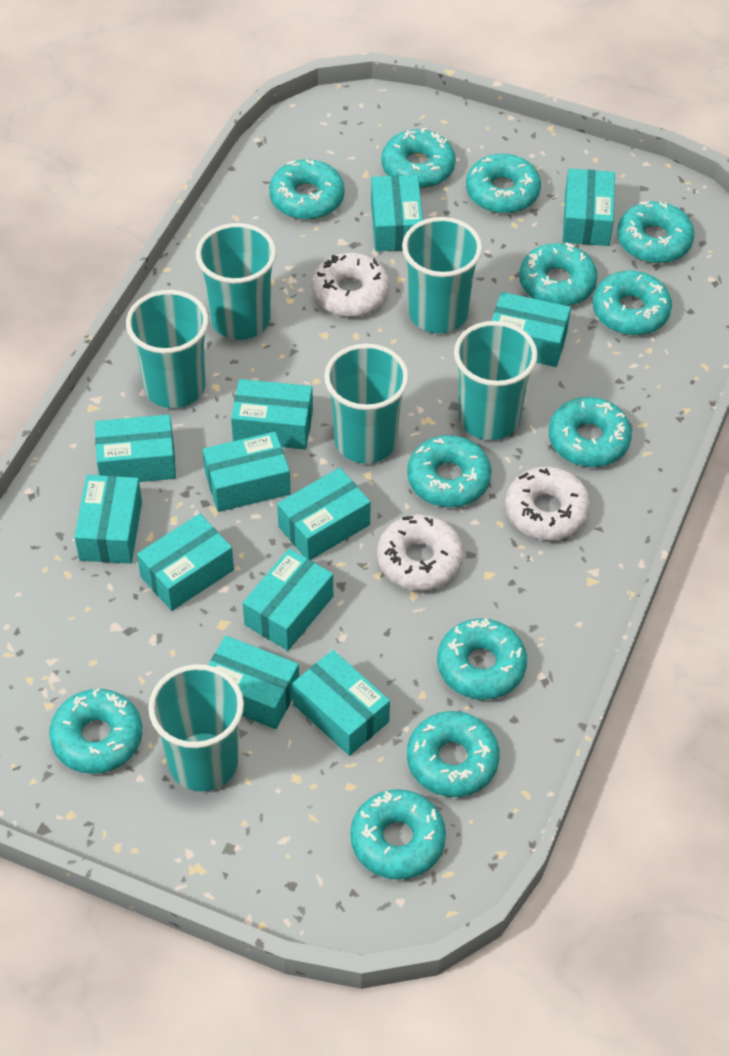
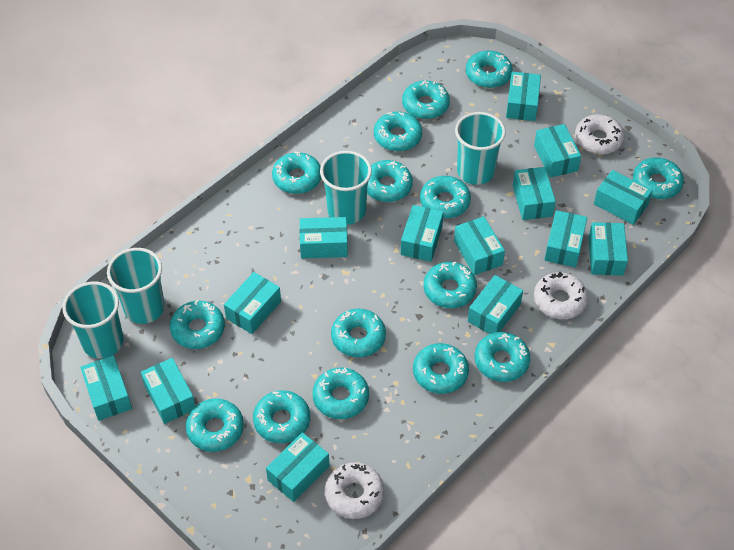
turquoise box: 12 -> 14
turquoise cup: 6 -> 4
turquoise donut: 12 -> 15

